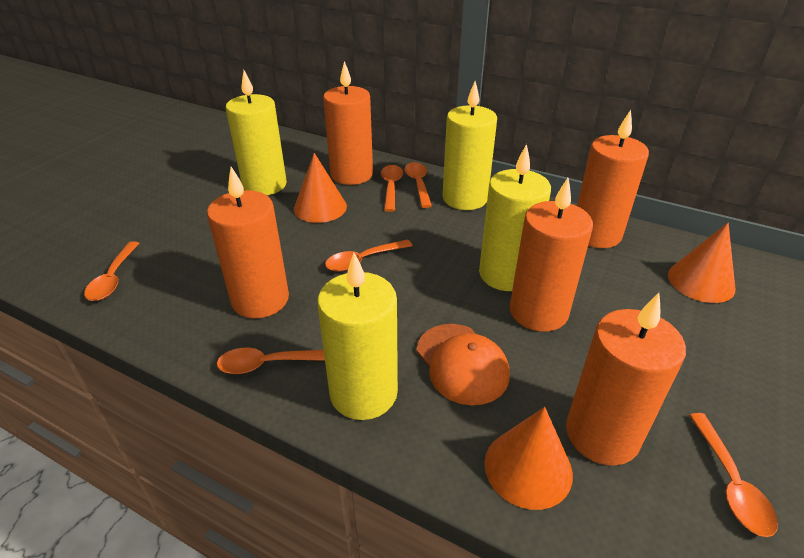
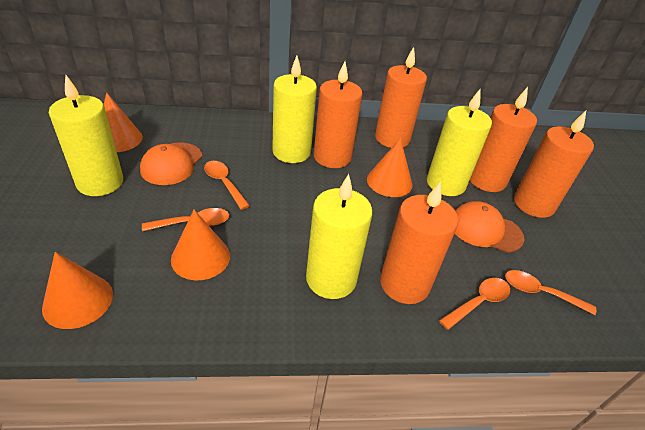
orange cap: 1 -> 2
orange cone: 3 -> 4
orange spoon: 6 -> 4

